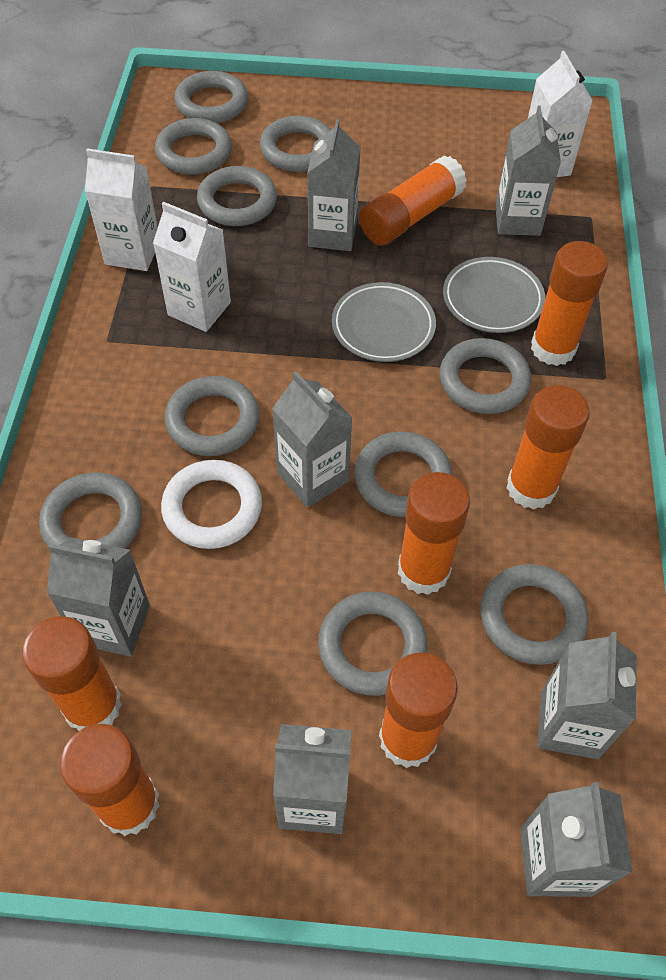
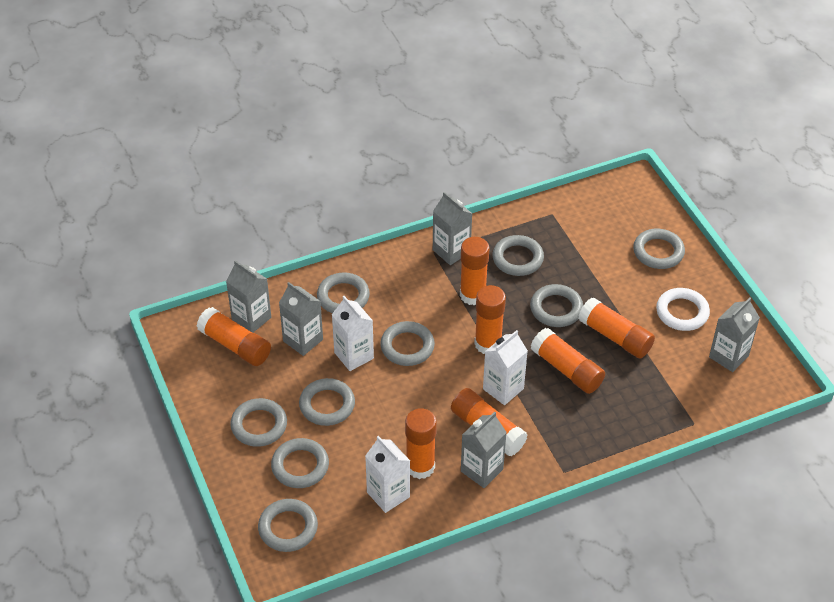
grey carton: 7 -> 5
grey plate: 2 -> 0
grey ring: 10 -> 9

